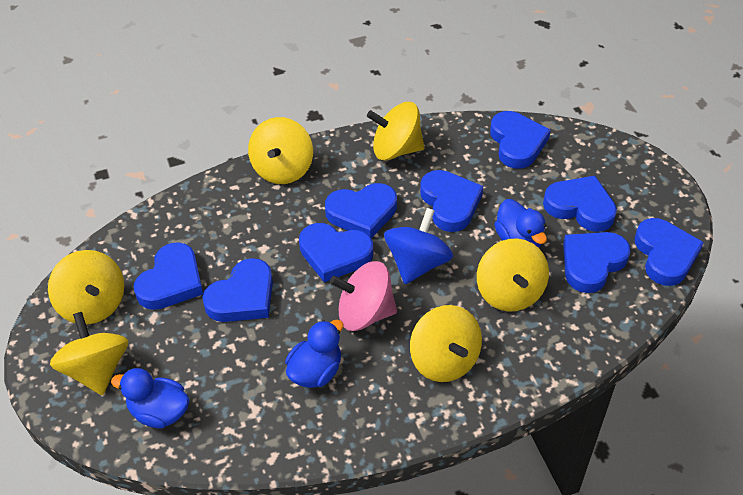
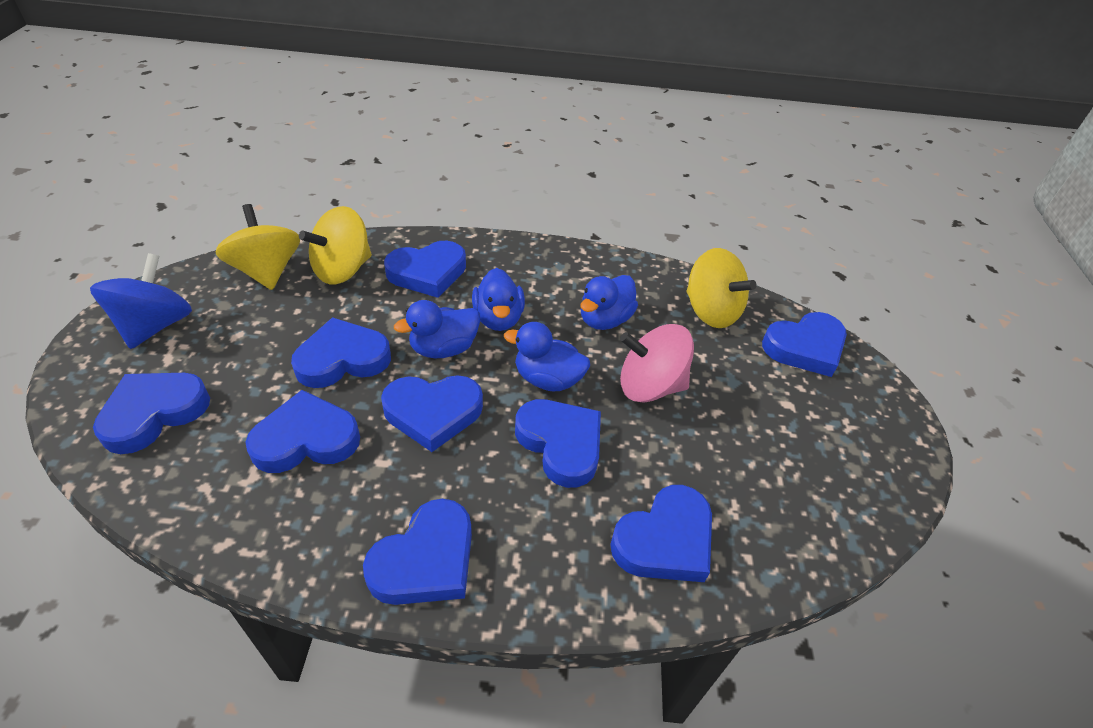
blue duck: 3 -> 4
yellow spinning top: 6 -> 3

